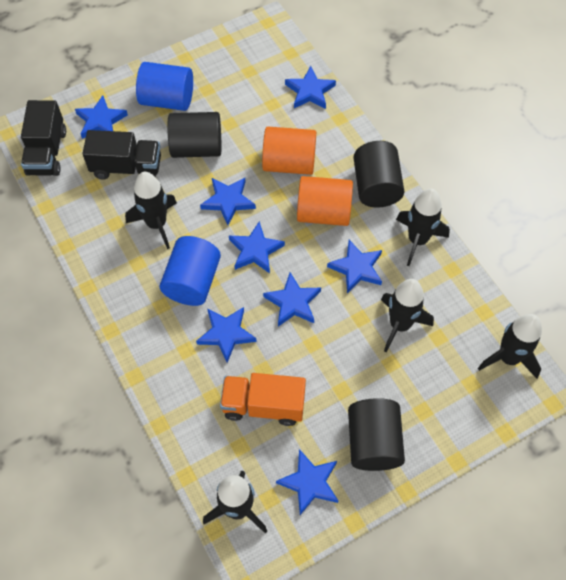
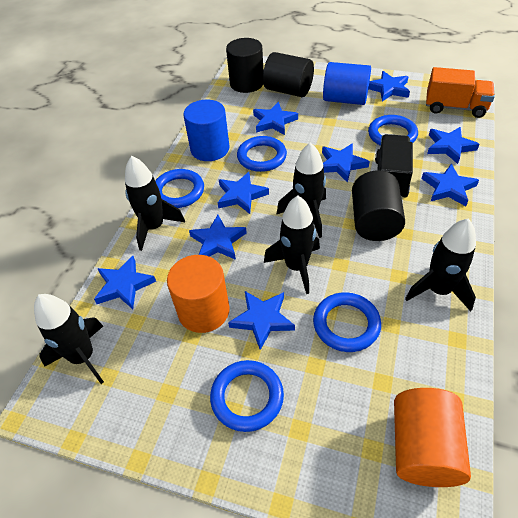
black truck: 2 -> 1
blue ring: 0 -> 5
blue star: 8 -> 9

